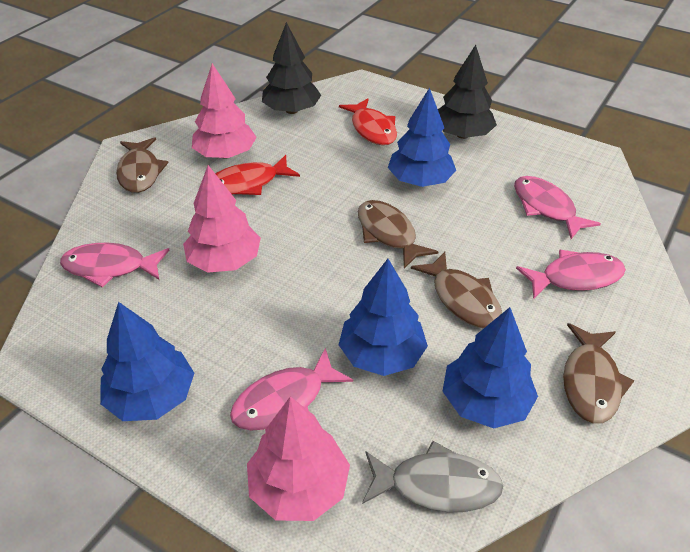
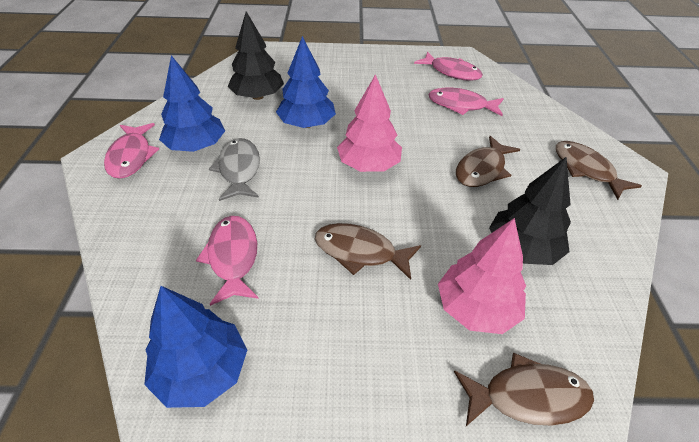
blue tree: 4 -> 3
pink tree: 3 -> 2
red fish: 2 -> 0

